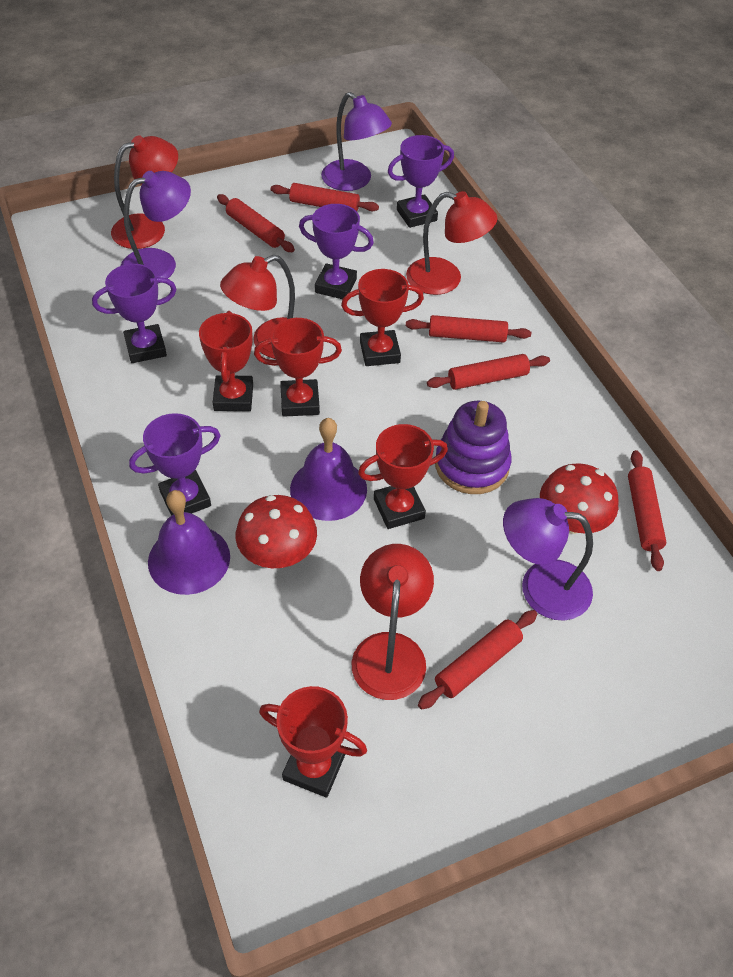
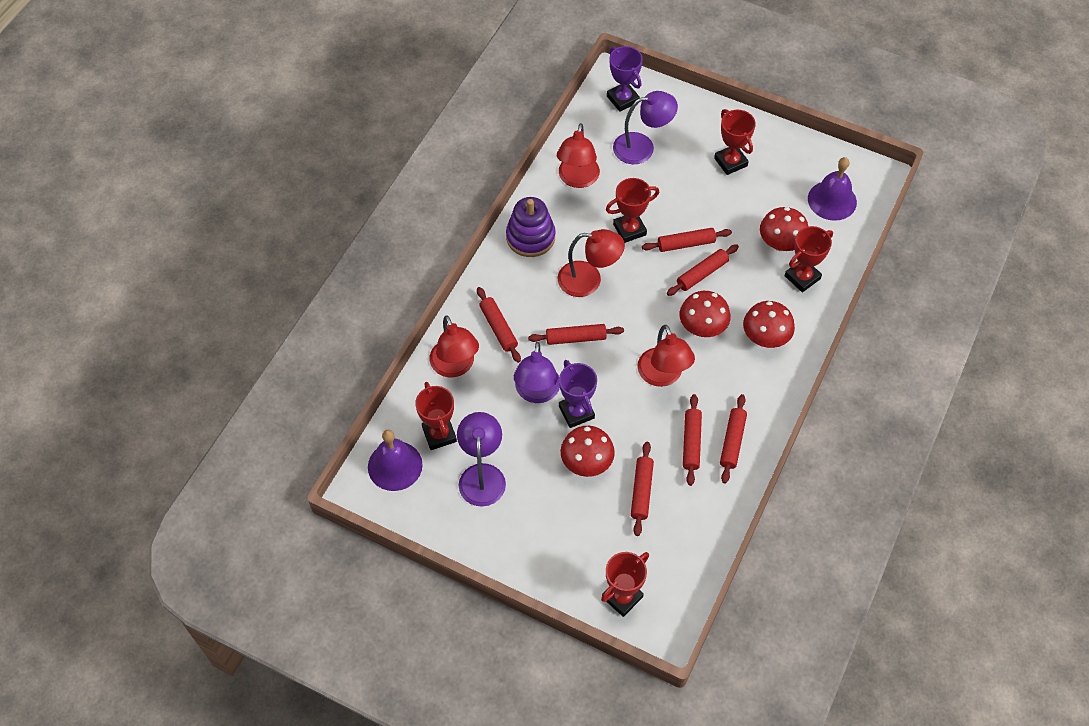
purple trophy: 4 -> 2
red mushroom: 2 -> 4
red rolling pin: 6 -> 7

